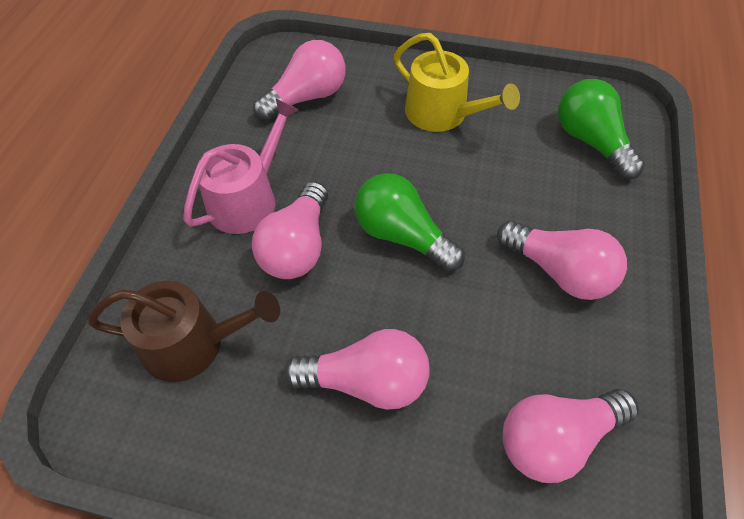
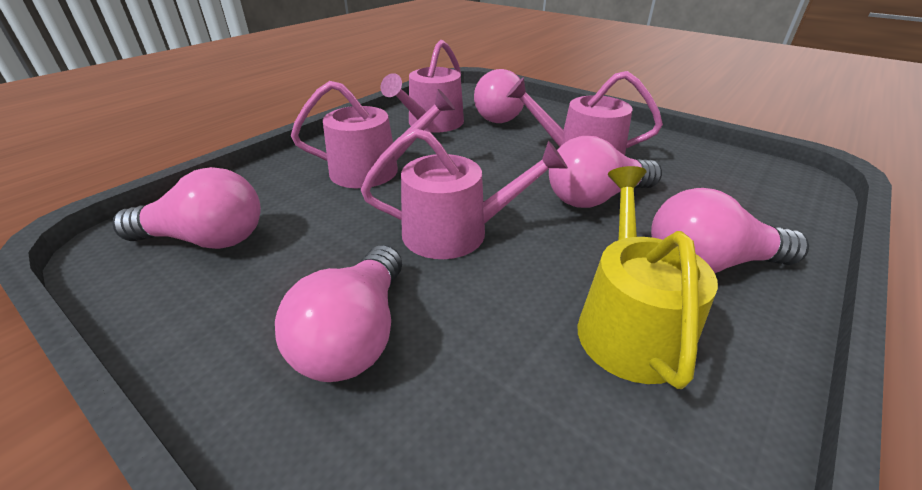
brown watering can: 1 -> 0
green light bulb: 2 -> 0
pink watering can: 1 -> 4

